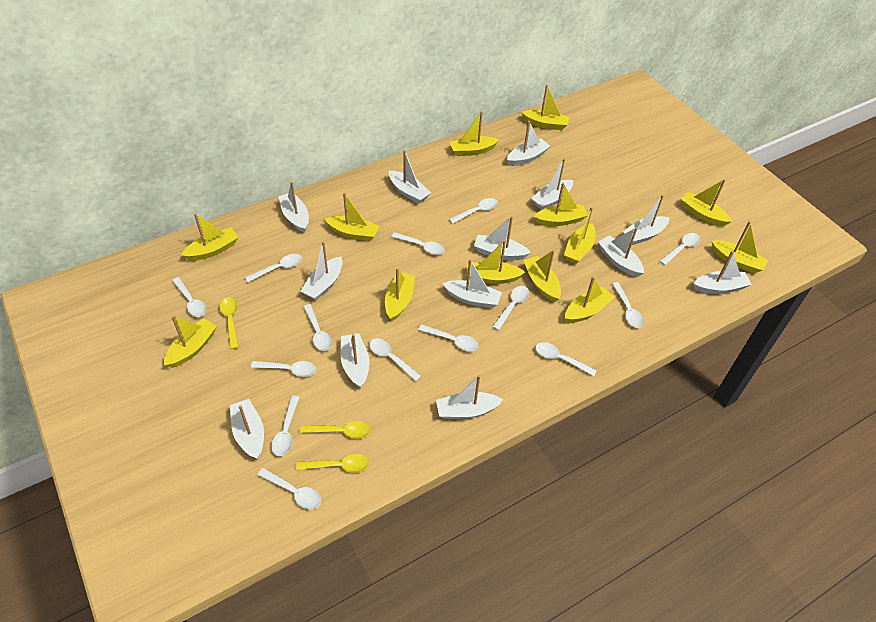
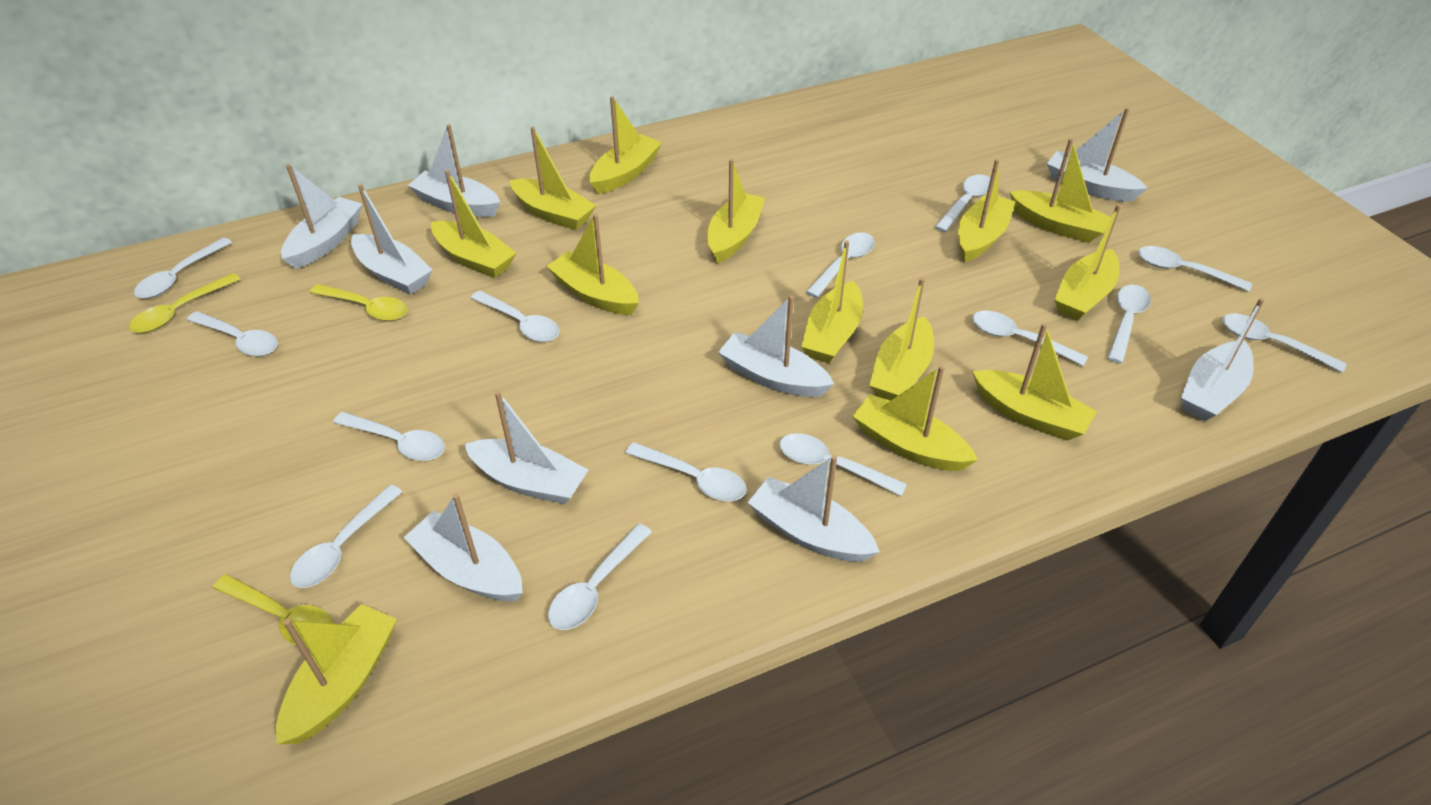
white boat: 13 -> 9

